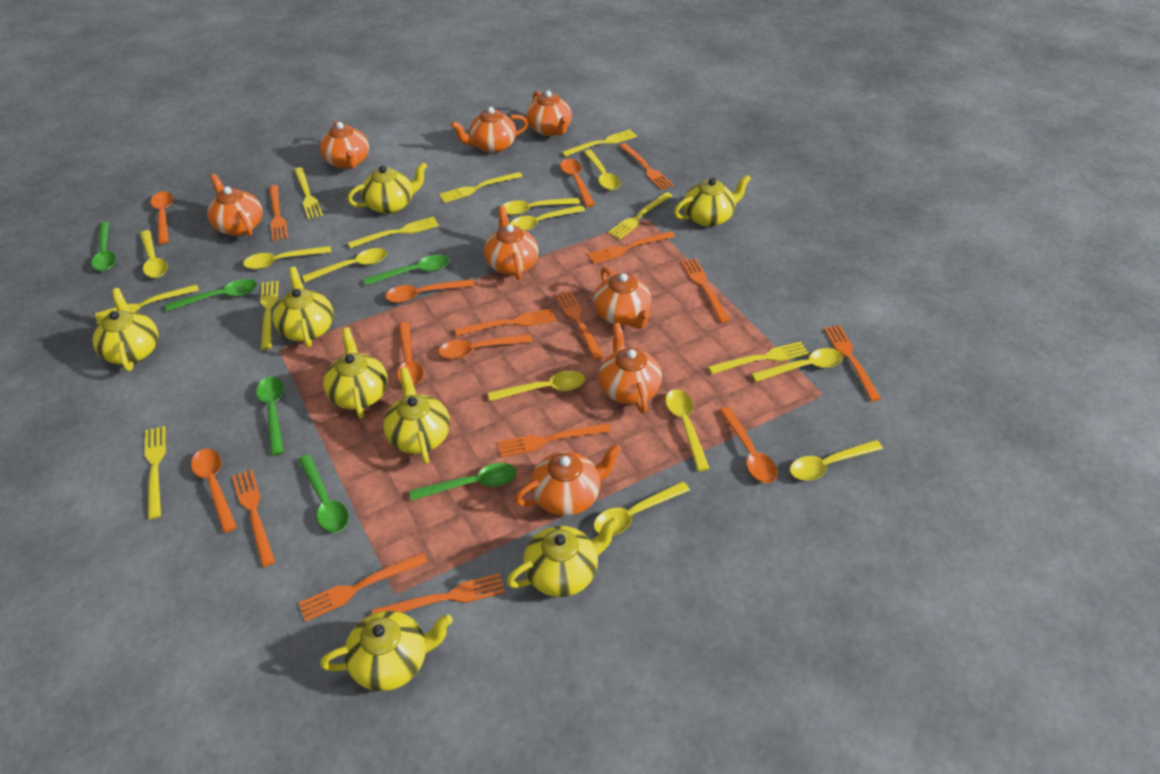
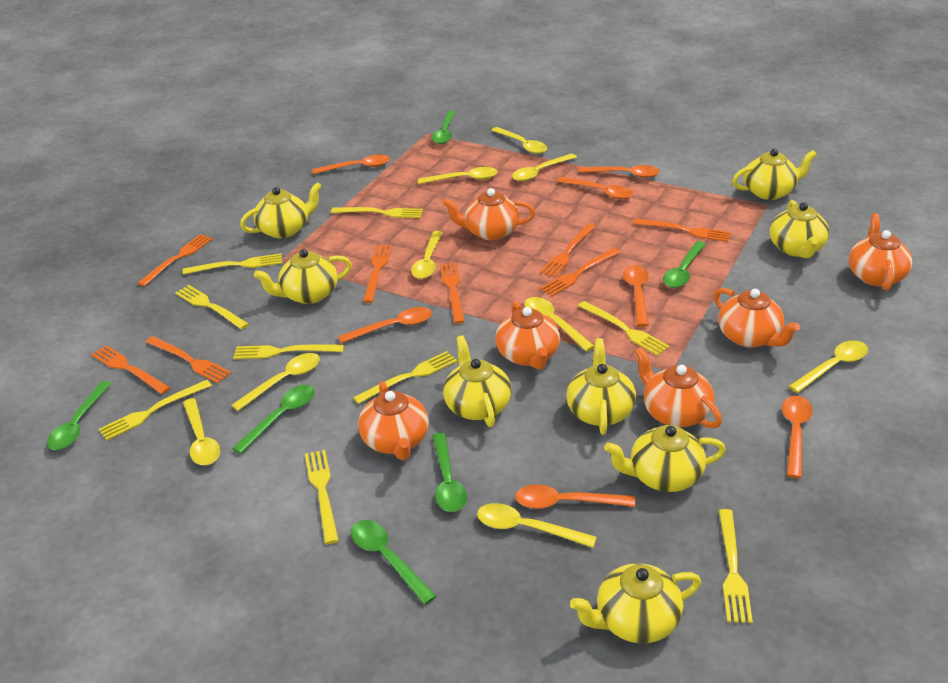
orange fork: 11 -> 8
orange teapot: 8 -> 6
yellow spoon: 11 -> 9

